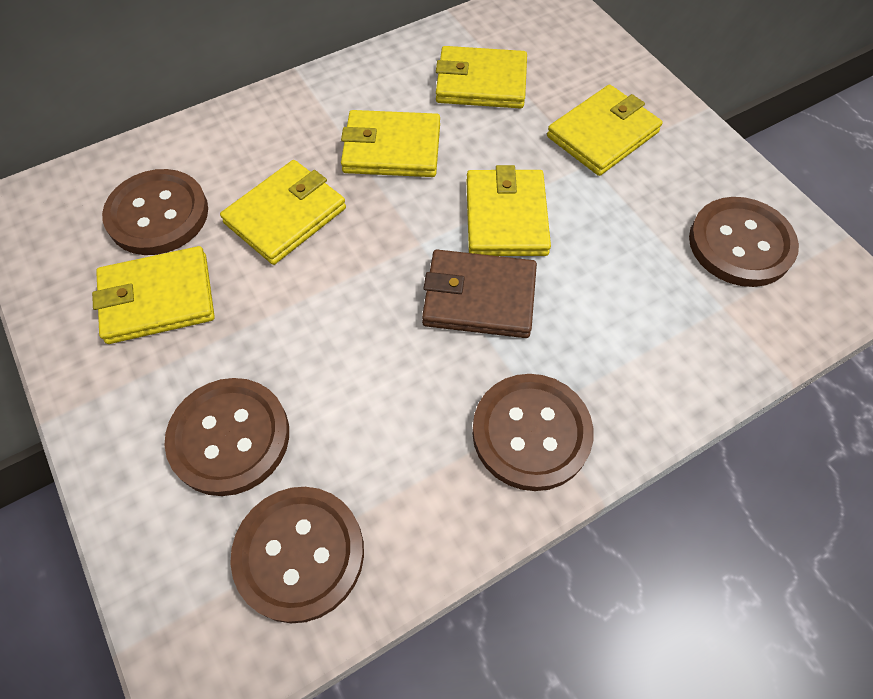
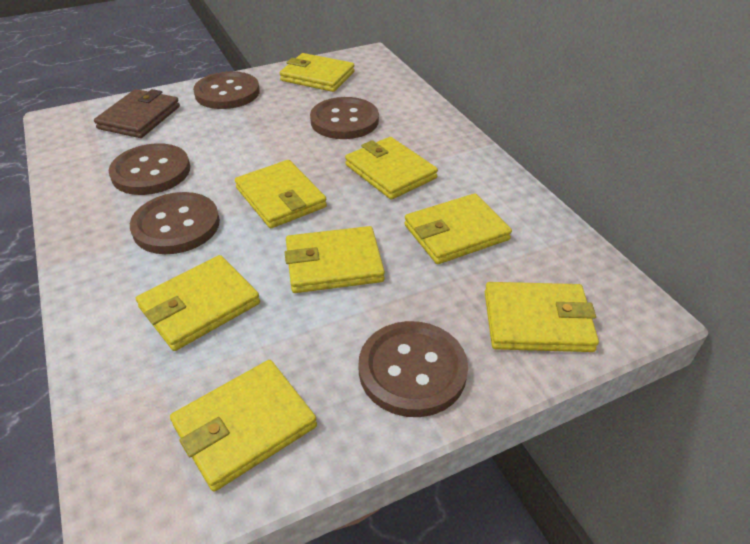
yellow wallet: 6 -> 8

